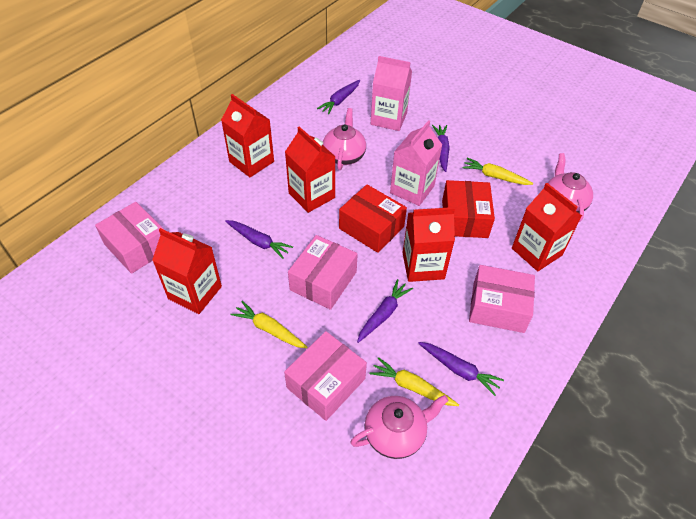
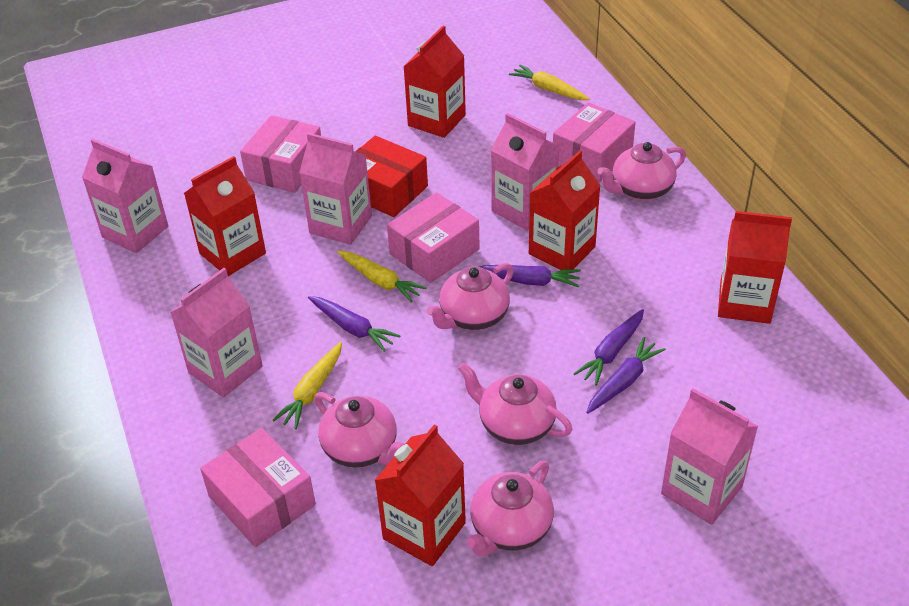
pink carton: 2 -> 5
pink teapot: 3 -> 5
purple carrot: 5 -> 4
red box: 2 -> 1

